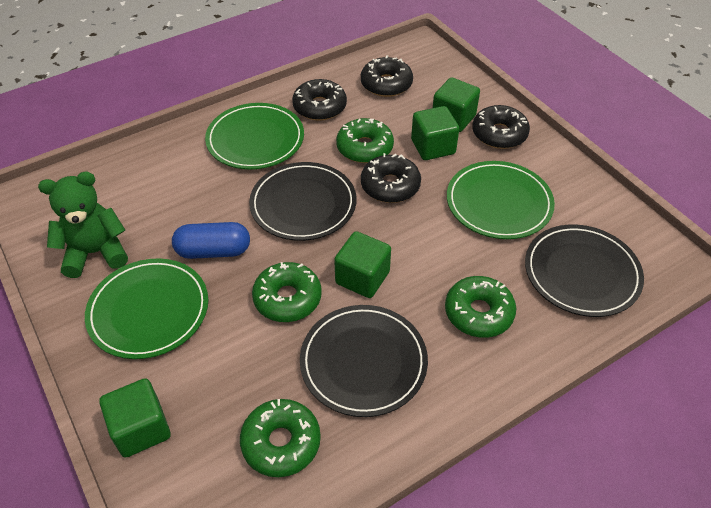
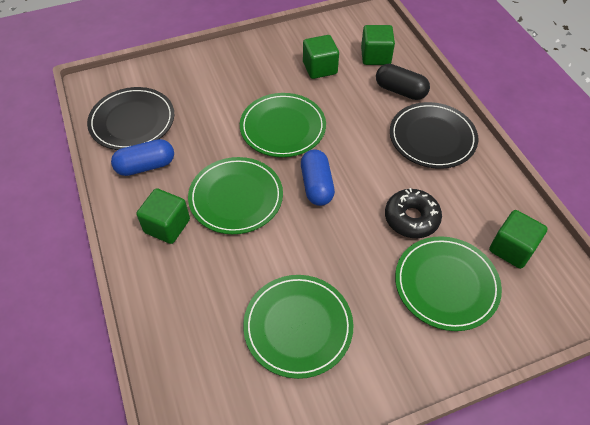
black capsule: 0 -> 1
black donut: 4 -> 1
black plate: 3 -> 2
blue capsule: 1 -> 2
green donut: 4 -> 0
green plate: 3 -> 4
green teddy bear: 1 -> 0

